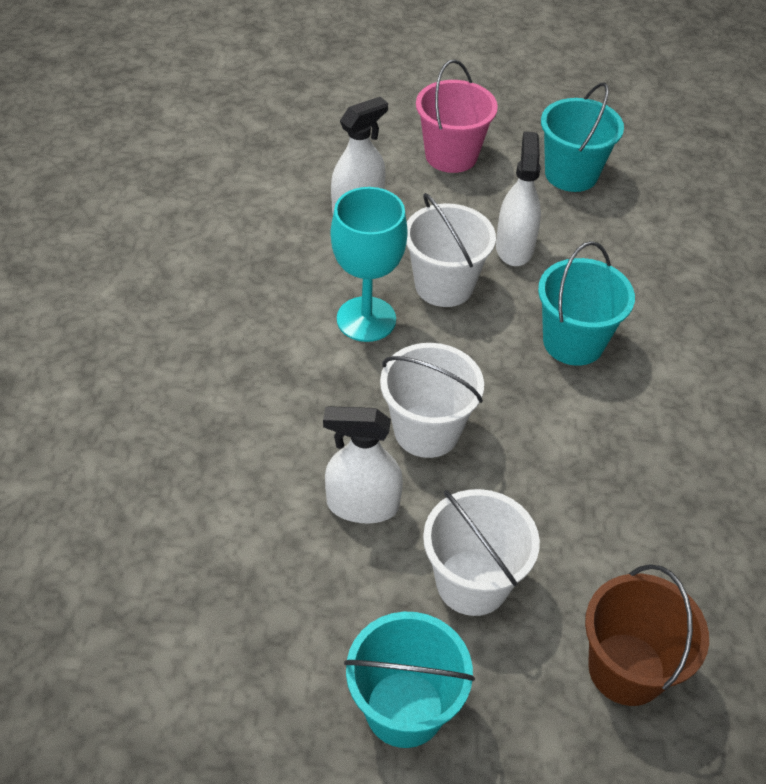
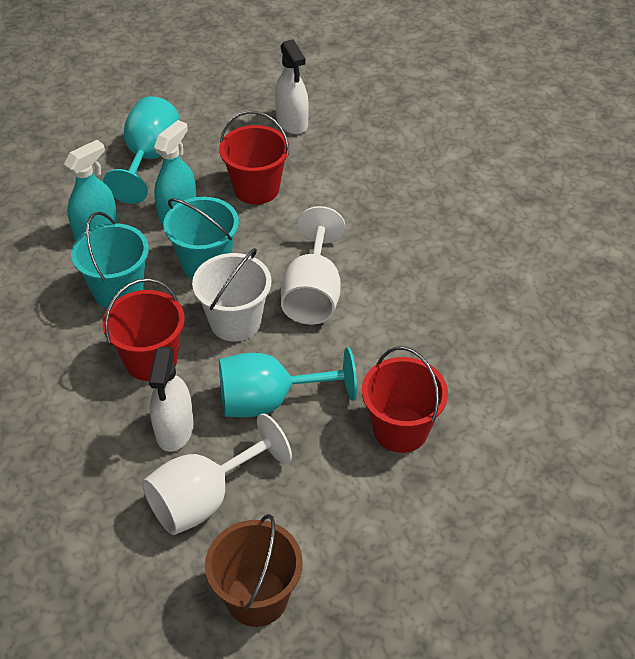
pink bucket: 1 -> 0
red bucket: 0 -> 3
turquoise bucket: 3 -> 2
turquoise goblet: 1 -> 2
turquoise spray bottle: 0 -> 2
white bucket: 3 -> 1
white goblet: 0 -> 2
white spray bottle: 3 -> 2

